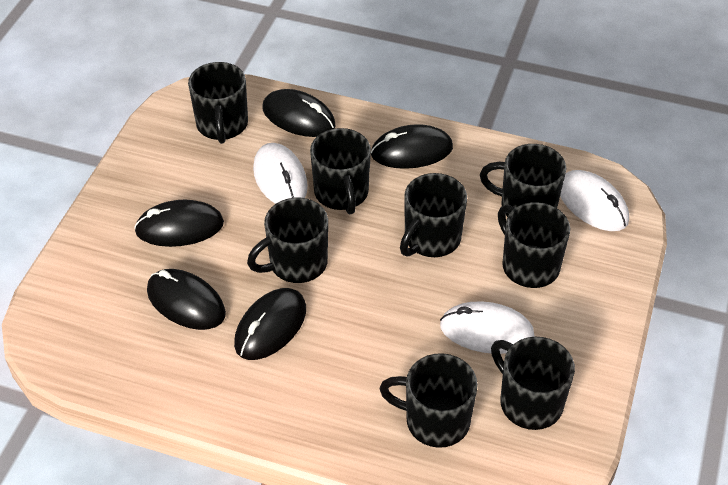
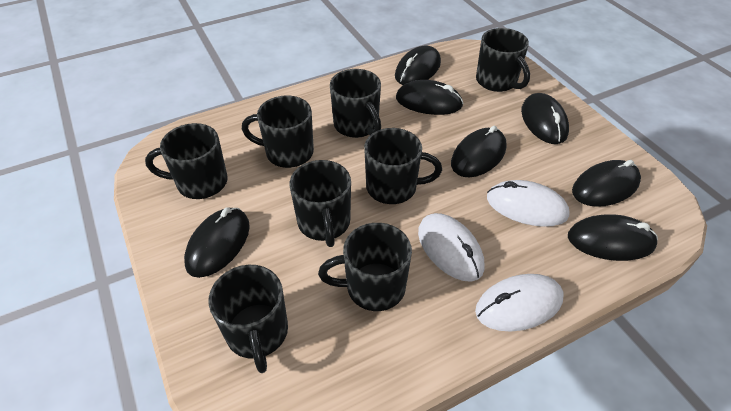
black mouse: 5 -> 7

